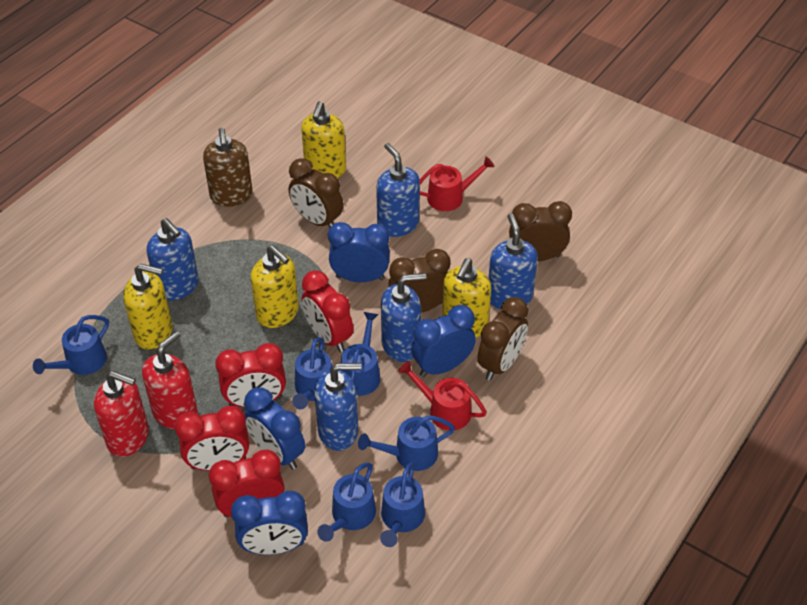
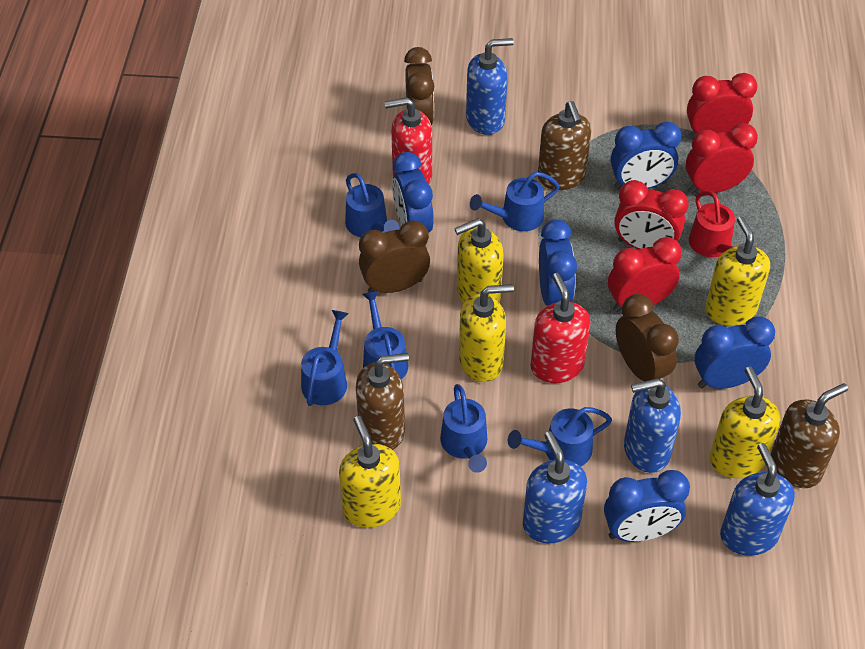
blue clock: 4 -> 5
blue soap dispenser: 5 -> 4
brown clock: 4 -> 3
brown soap dispenser: 1 -> 3
red watering can: 2 -> 1
yellow soap dispenser: 4 -> 5

